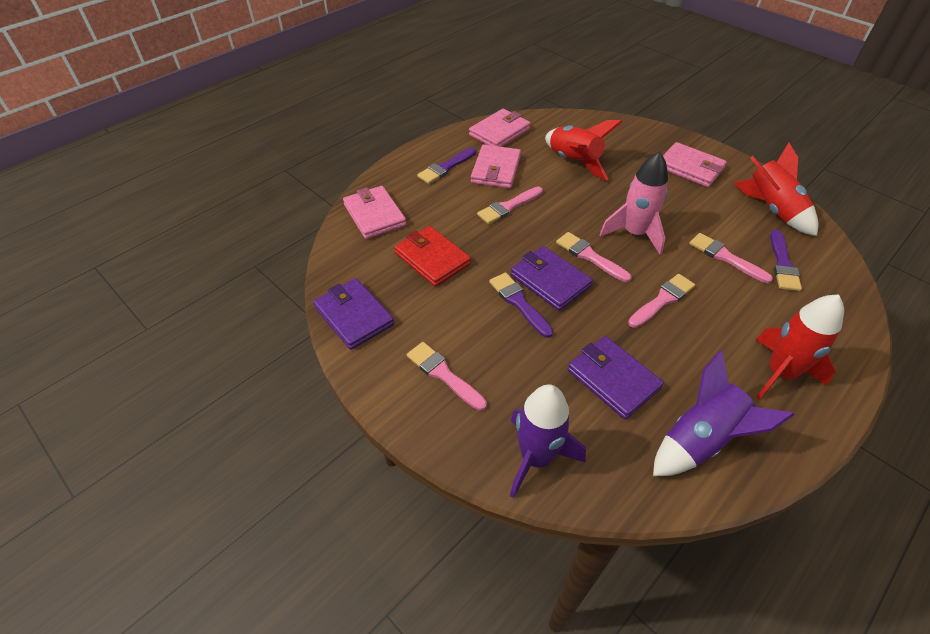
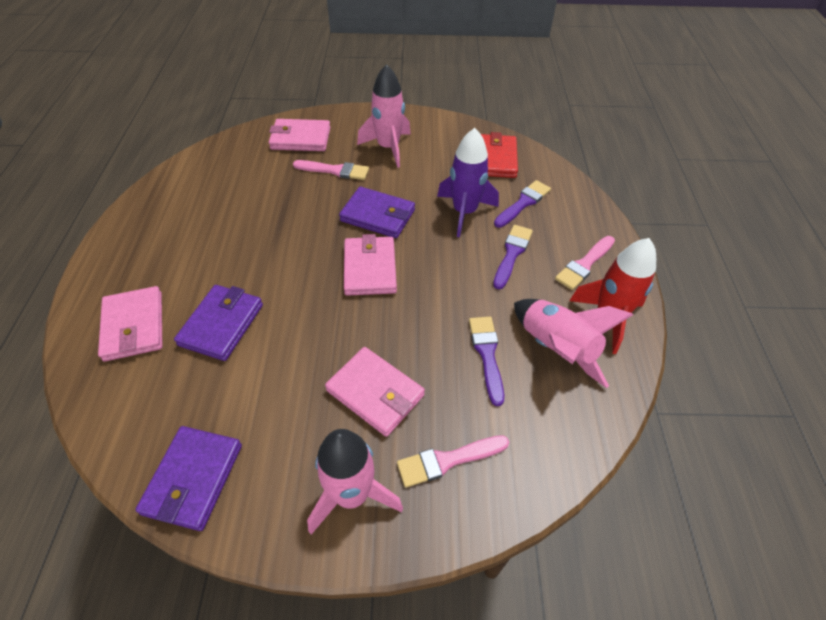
pink brush: 5 -> 3
pink rocket: 1 -> 3
purple rocket: 2 -> 1
red rocket: 3 -> 1

